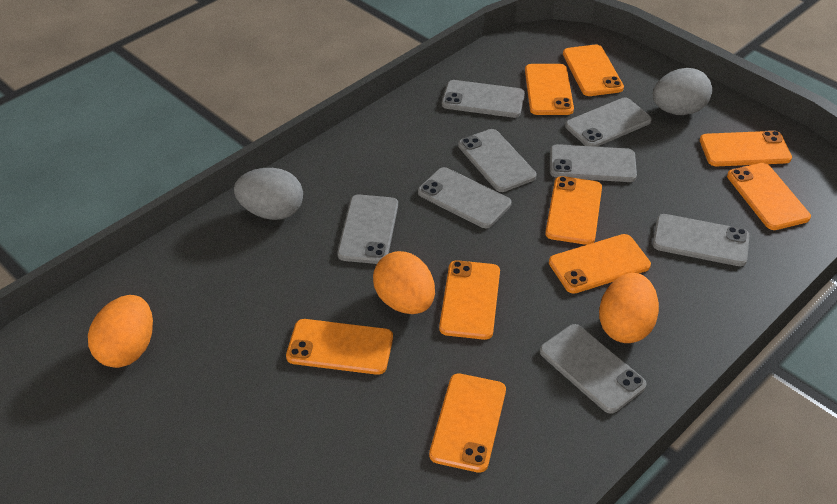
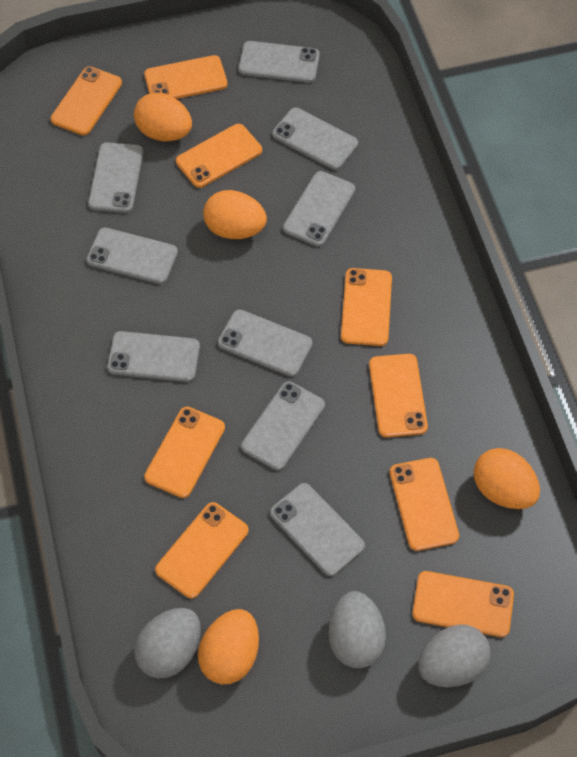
grey egg: 2 -> 3
grey phone: 8 -> 9
orange egg: 3 -> 4

